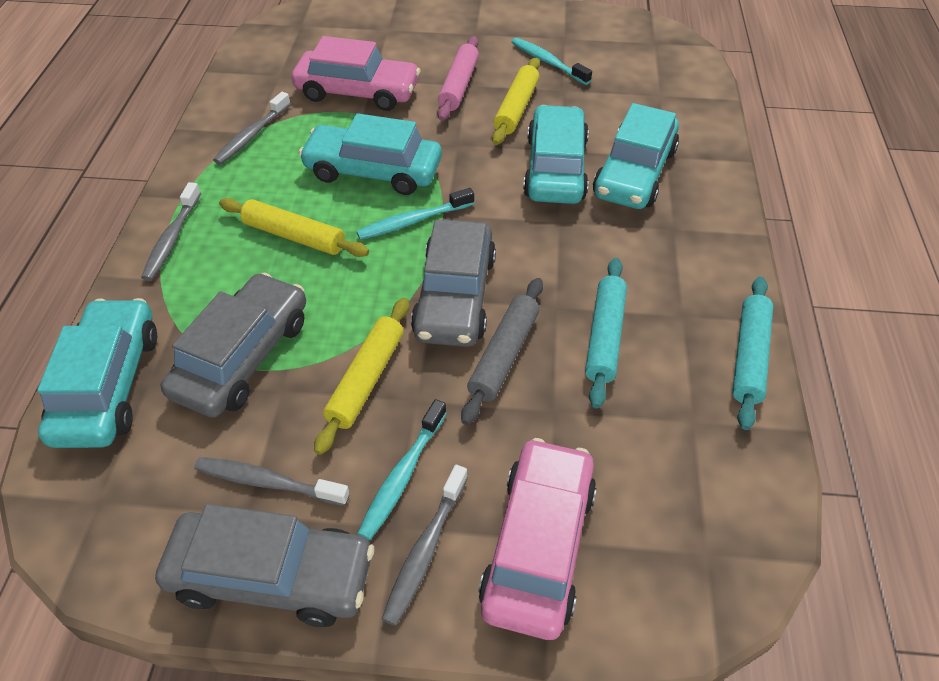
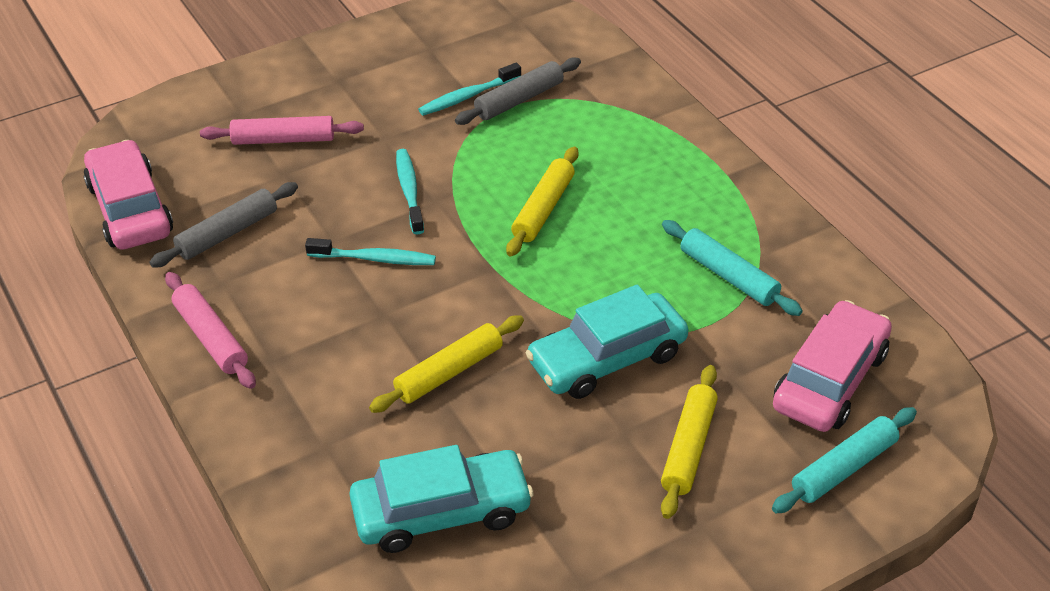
grey car: 3 -> 0
grey rolling pin: 1 -> 2
grey toothbrush: 4 -> 0
pink rolling pin: 1 -> 2
turquoise car: 4 -> 2

